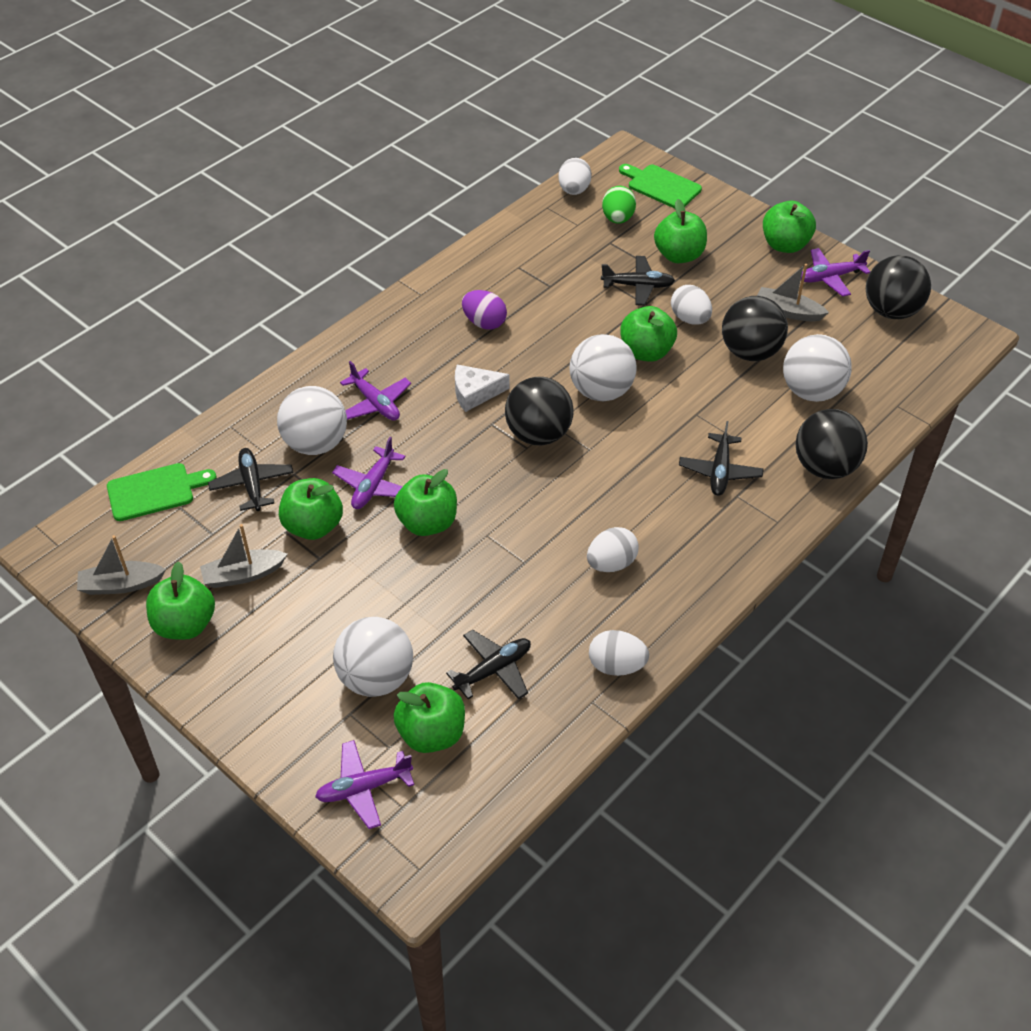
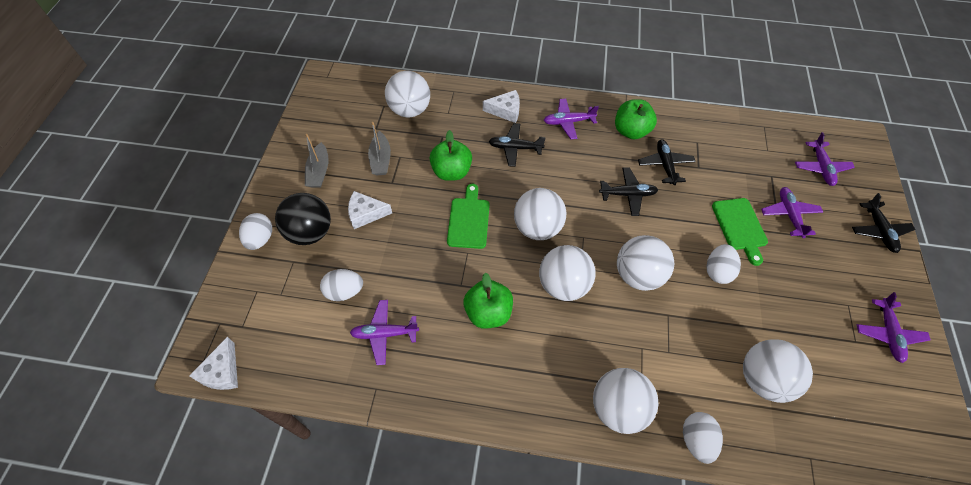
black ball: 4 -> 1
green apple: 7 -> 3
green egg: 1 -> 0
grey boat: 3 -> 2
purple egg: 1 -> 0
purple plane: 4 -> 5
white ball: 4 -> 6
white cheese: 1 -> 3

